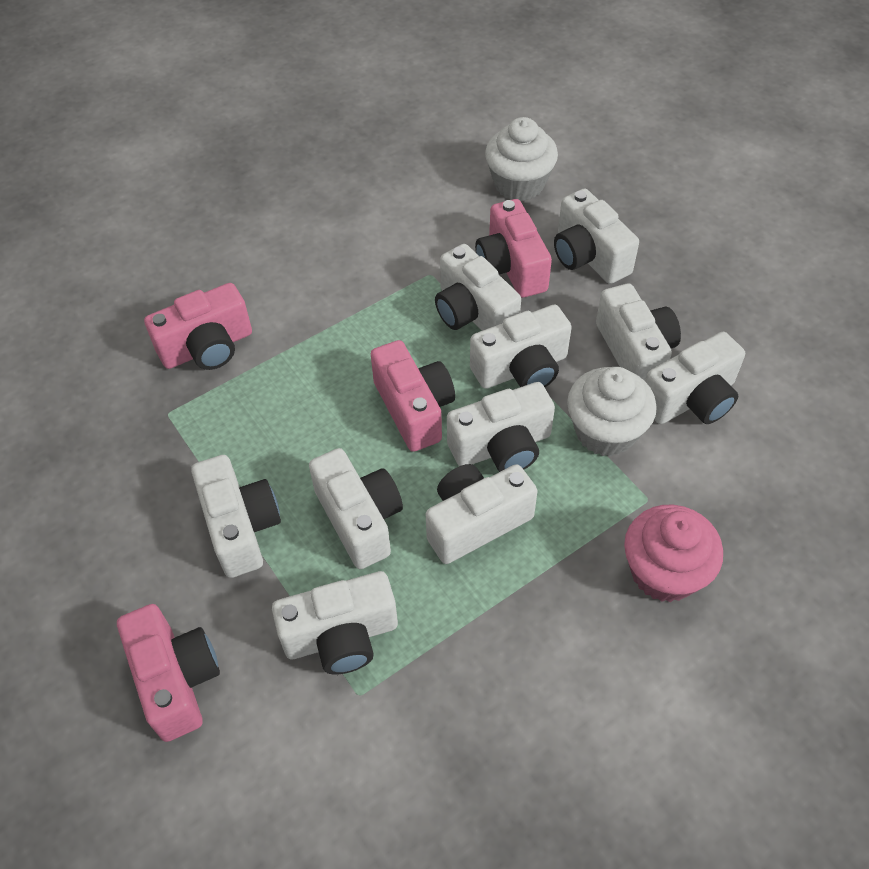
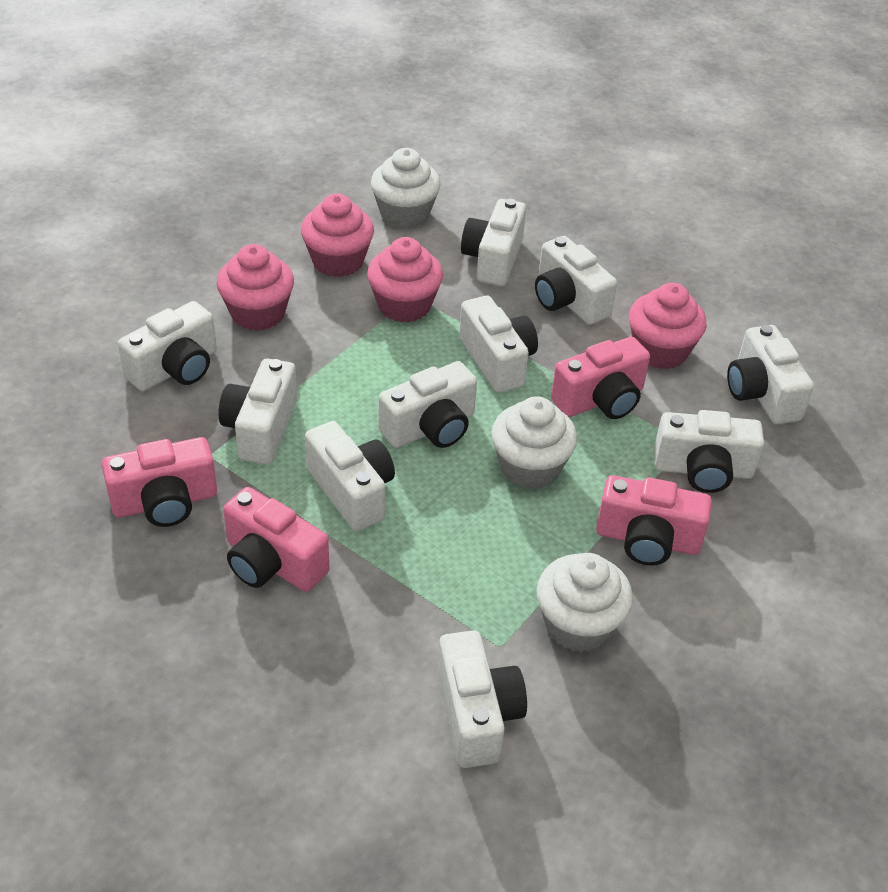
pink cupcake: 1 -> 4
white cupcake: 2 -> 3

